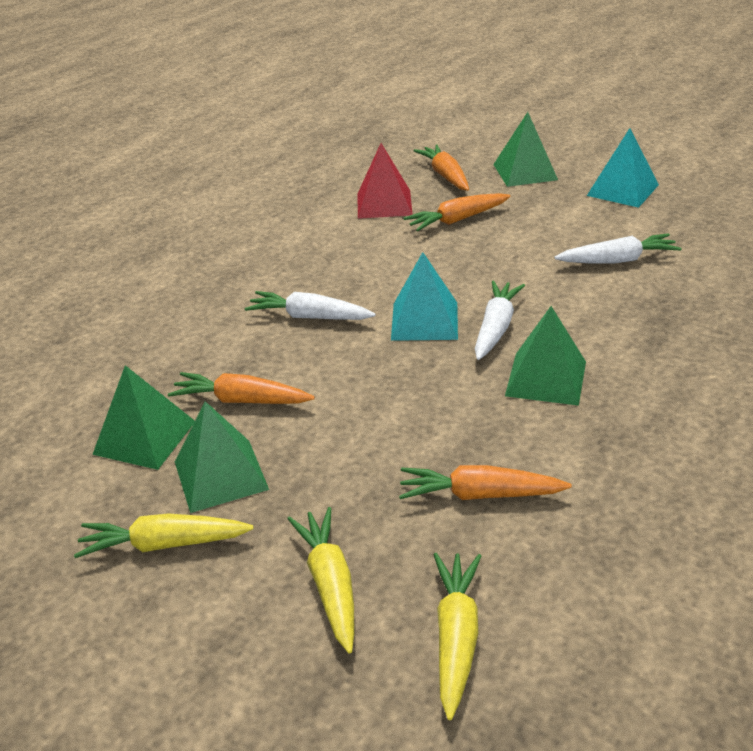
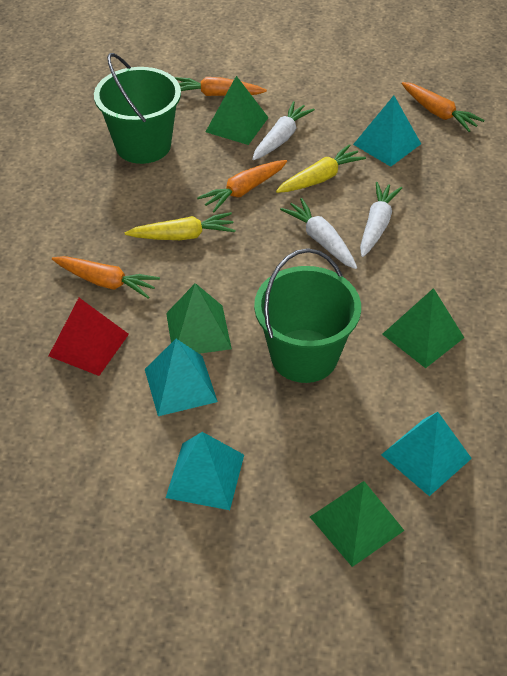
green bucket: 0 -> 2
turquoise pyramid: 2 -> 4
yellow carrot: 3 -> 2

